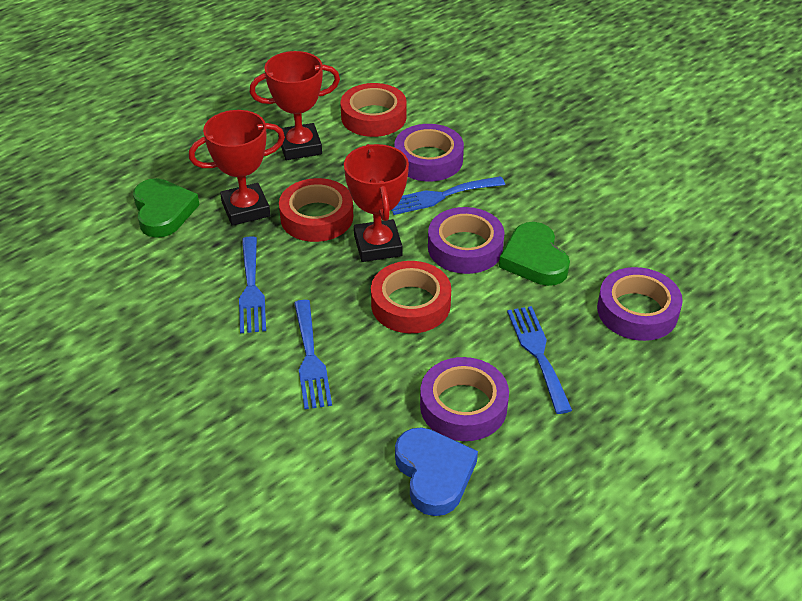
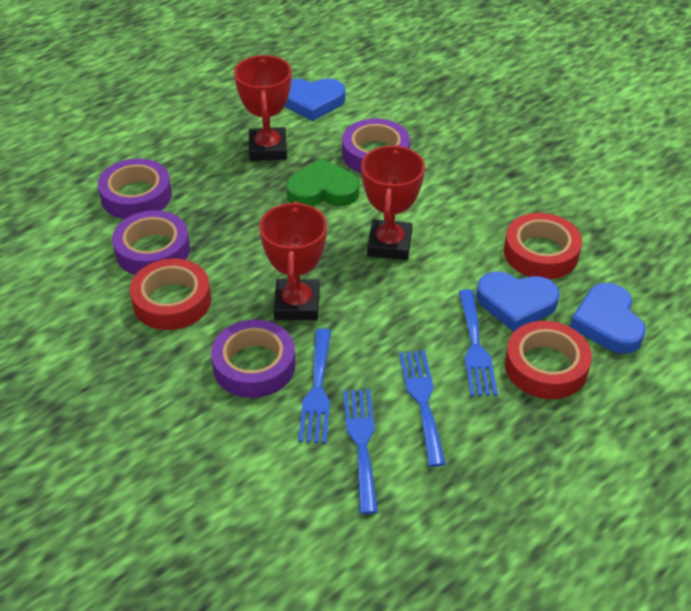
blue heart: 1 -> 3
green heart: 2 -> 1

